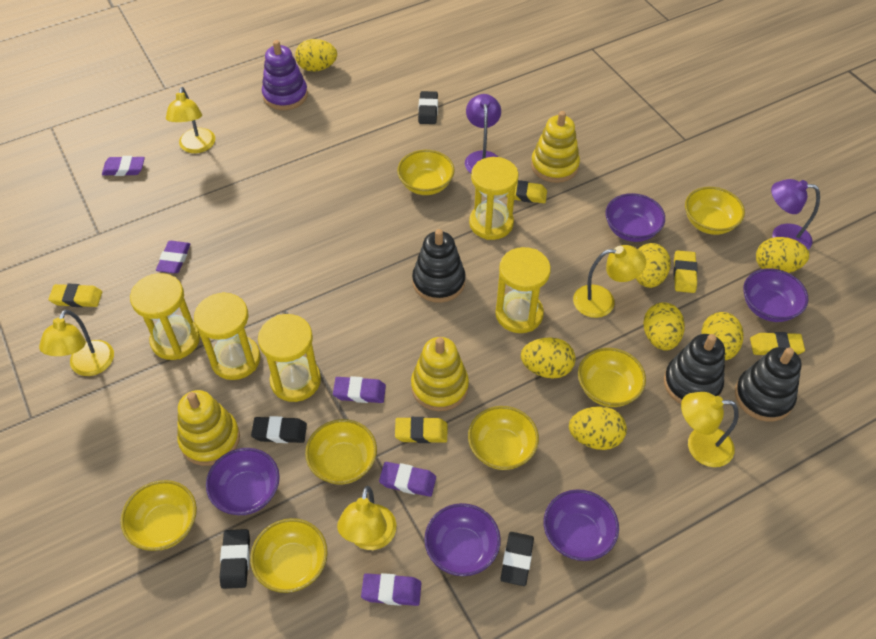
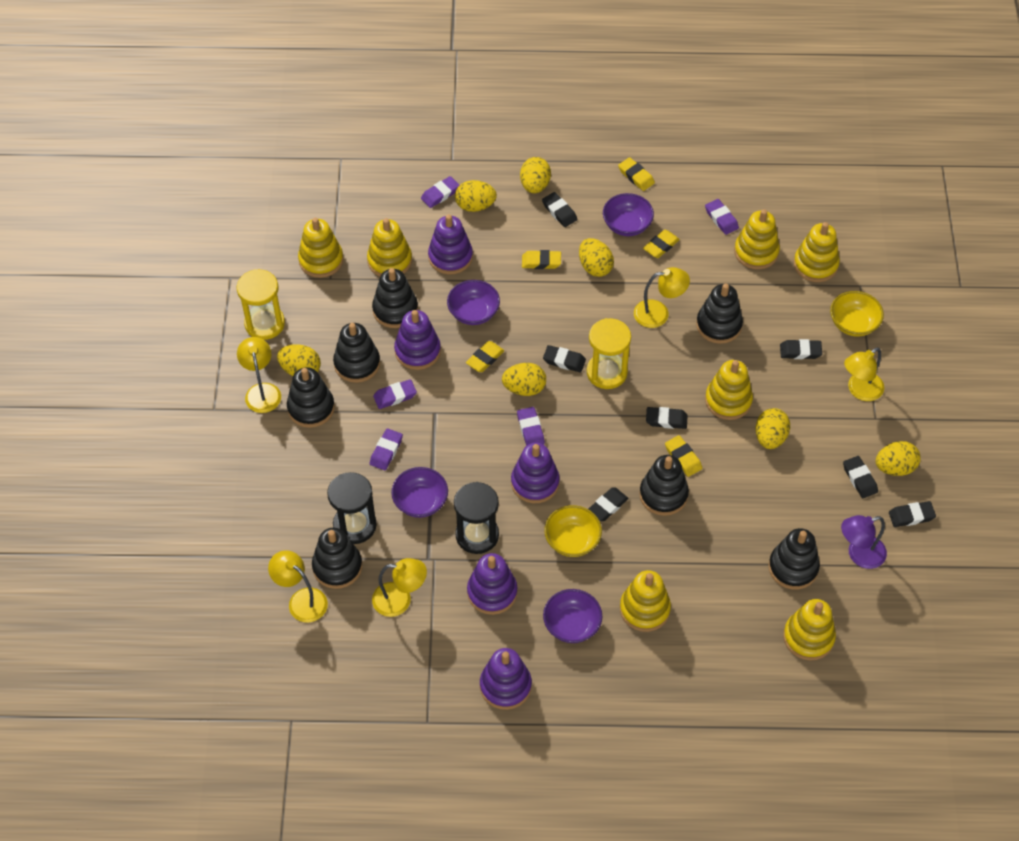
black eraser: 4 -> 7
black hourglass: 0 -> 2
black stacking toy: 3 -> 7
purple bowl: 5 -> 4
purple lamp: 2 -> 1
purple stacking toy: 1 -> 5
yellow bowl: 7 -> 2
yellow hourglass: 5 -> 2
yellow stacking toy: 3 -> 7

